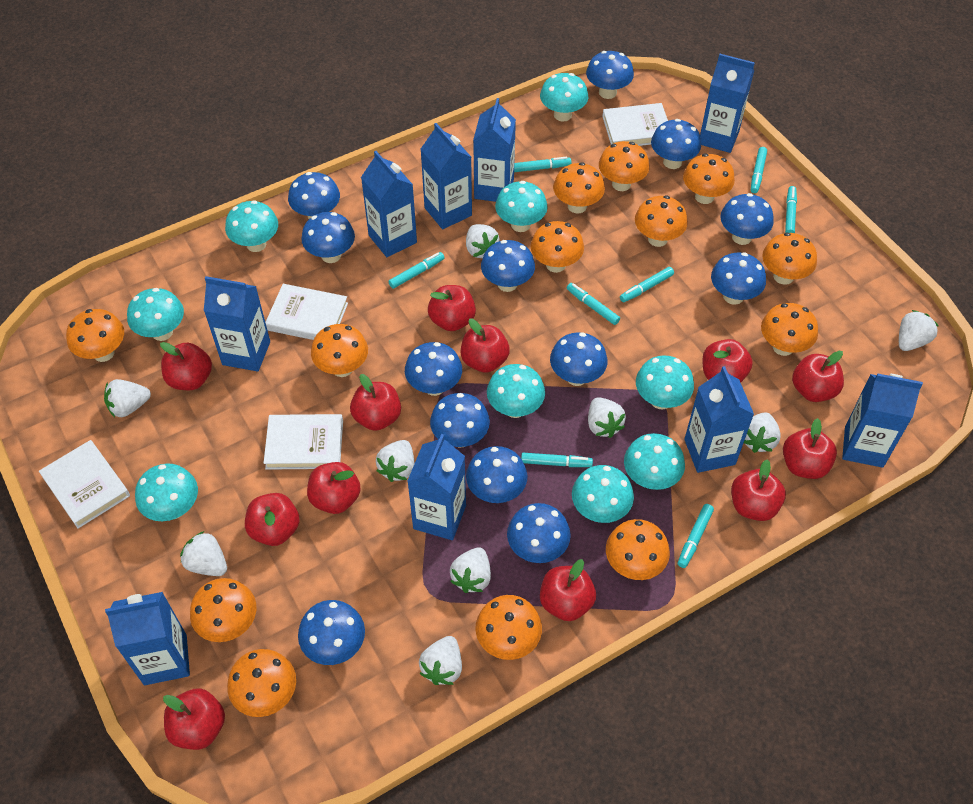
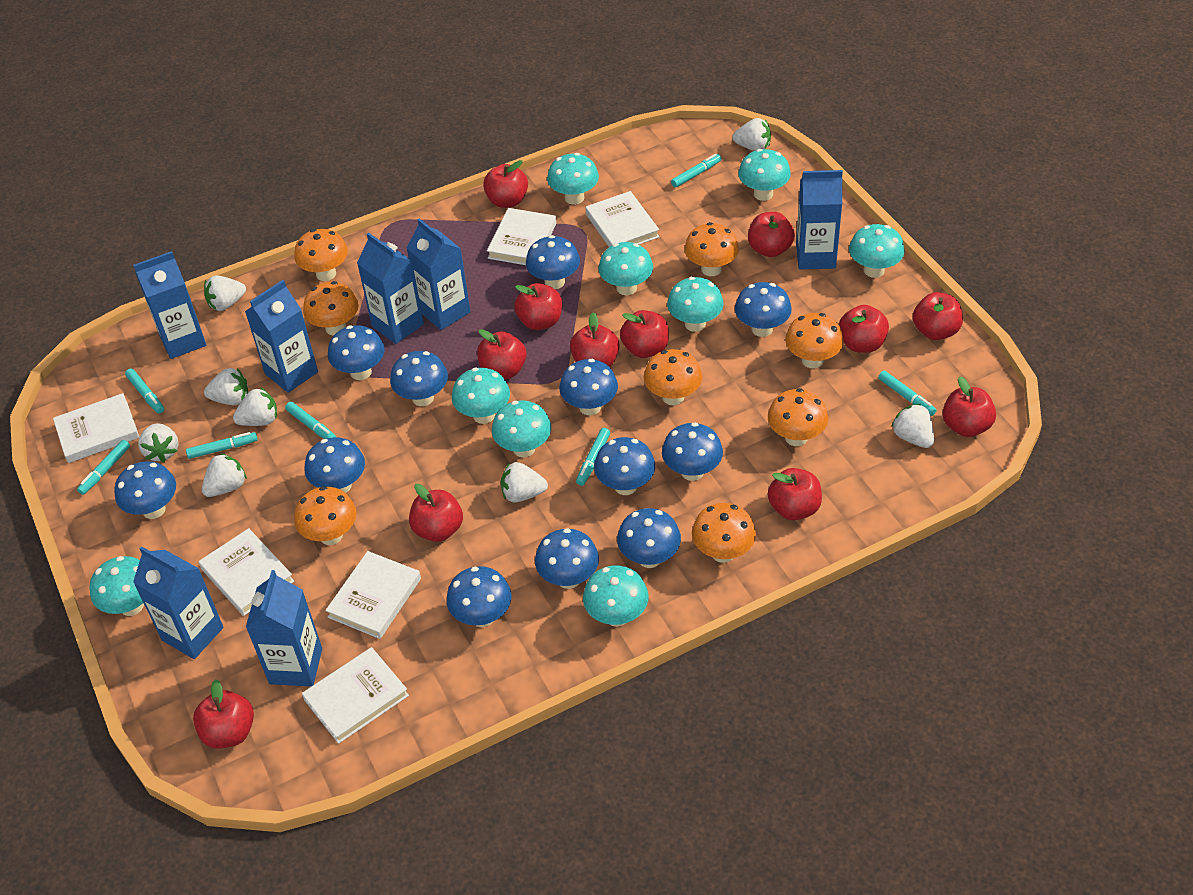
blue carton: 9 -> 7
blue mushroom: 13 -> 12
orange mushroom: 13 -> 8
turquoise marker: 8 -> 7
white book: 4 -> 6
white strawberry: 9 -> 8

